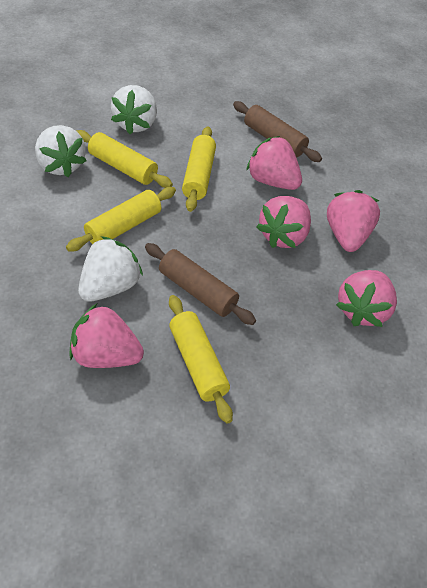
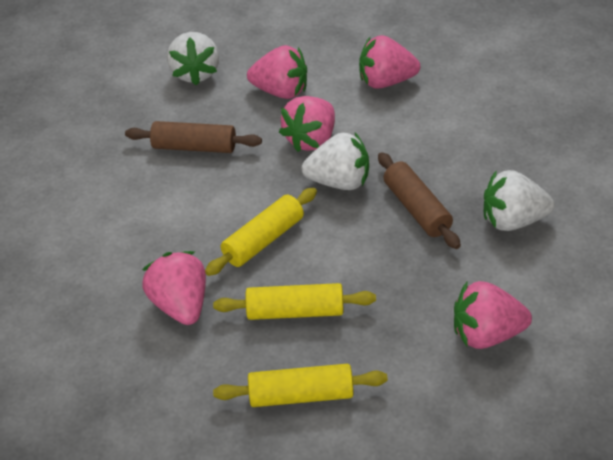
yellow rolling pin: 4 -> 3

